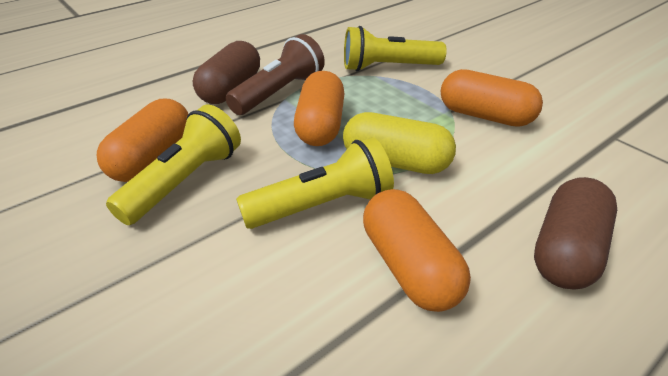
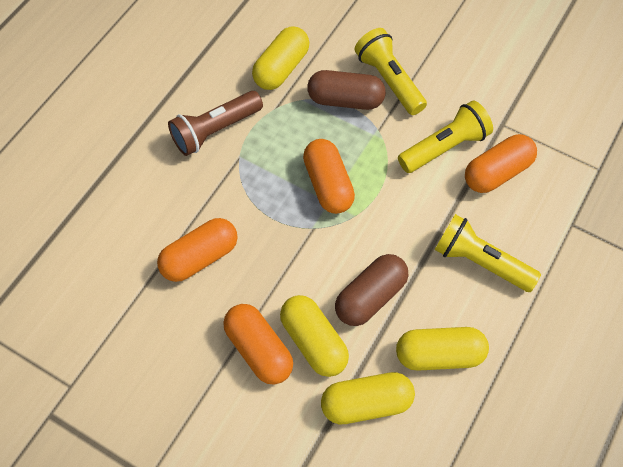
yellow capsule: 1 -> 4

